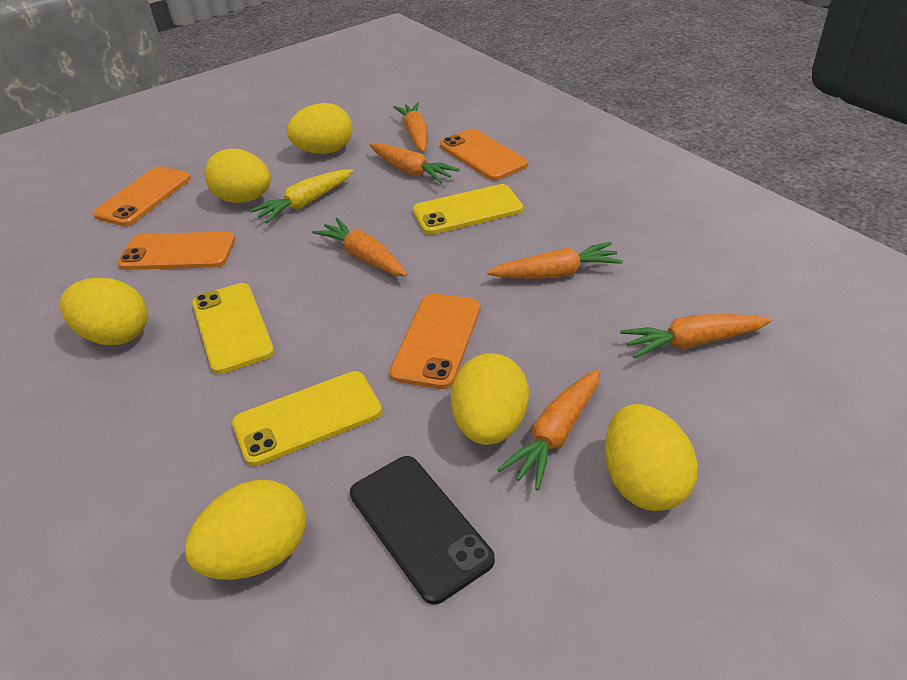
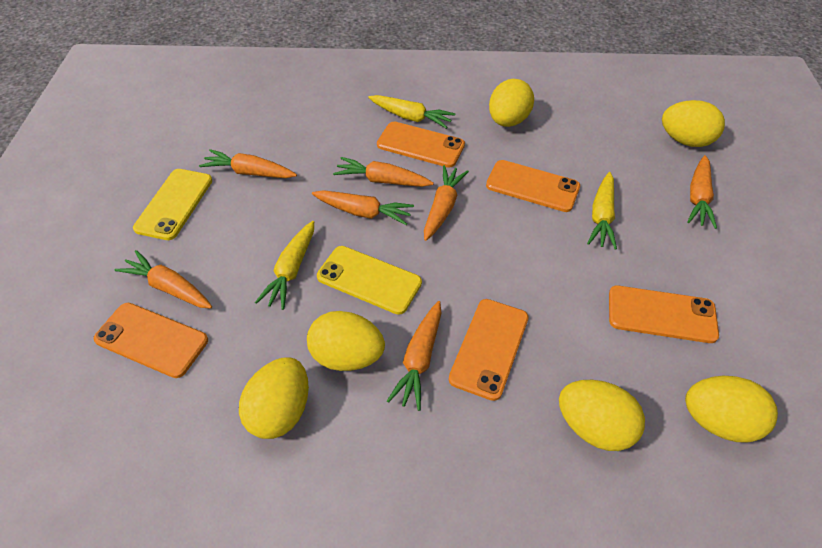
black phone: 1 -> 0
orange carrot: 6 -> 7
orange phone: 4 -> 5
yellow carrot: 1 -> 3
yellow phone: 3 -> 2

